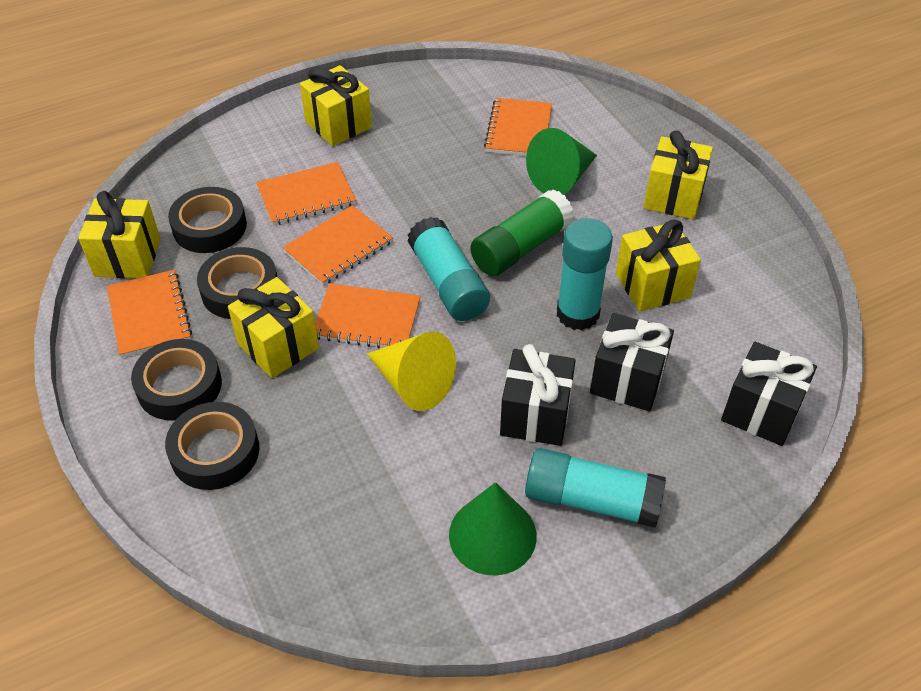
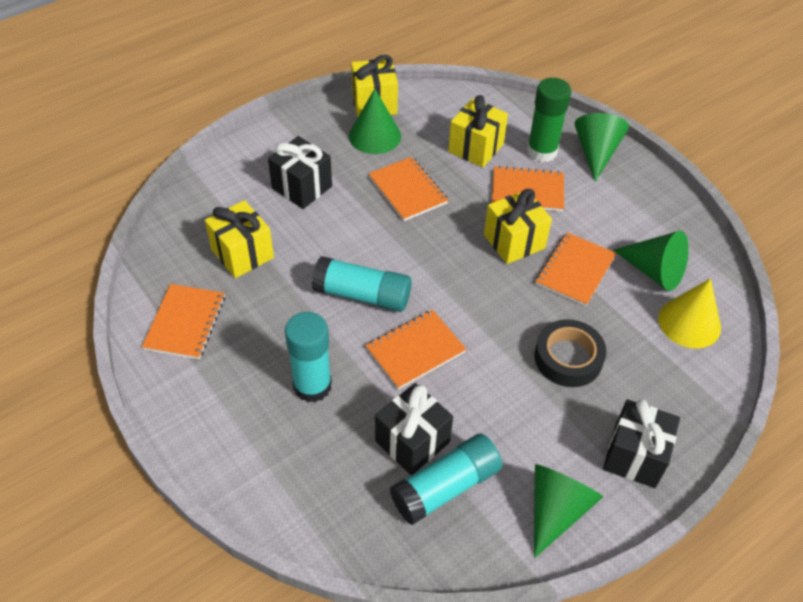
black tape: 4 -> 1
green cone: 2 -> 4
yellow gift: 5 -> 4

